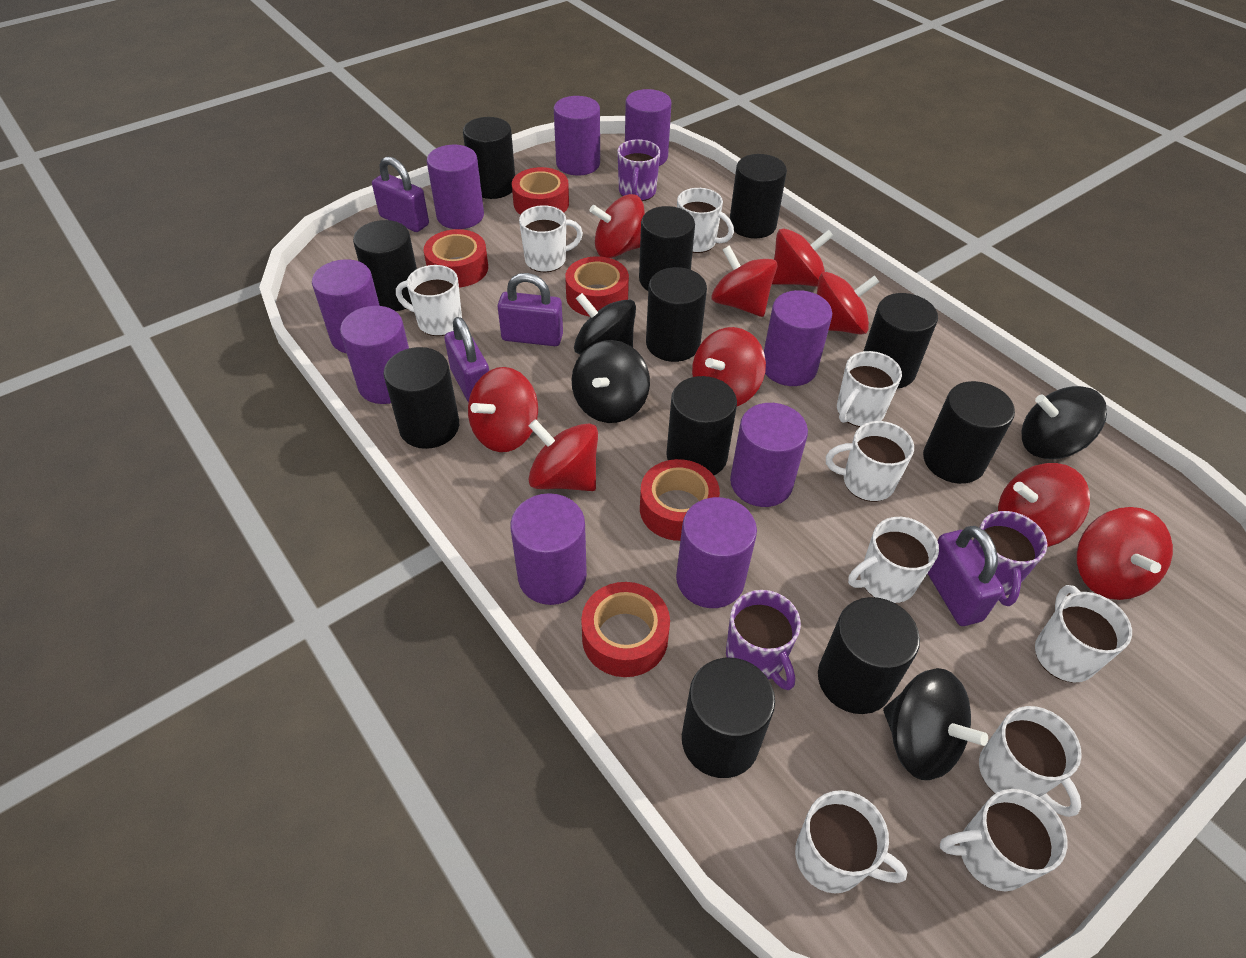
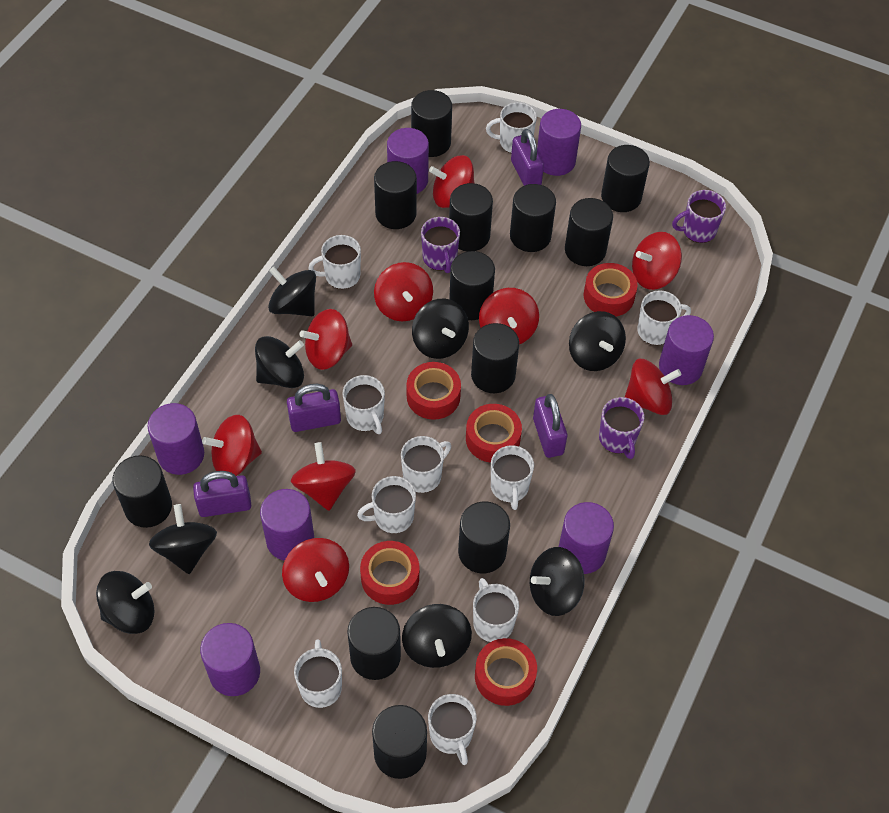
black cylinder: 11 -> 12
black spinning top: 4 -> 8
purple cylinder: 9 -> 7

